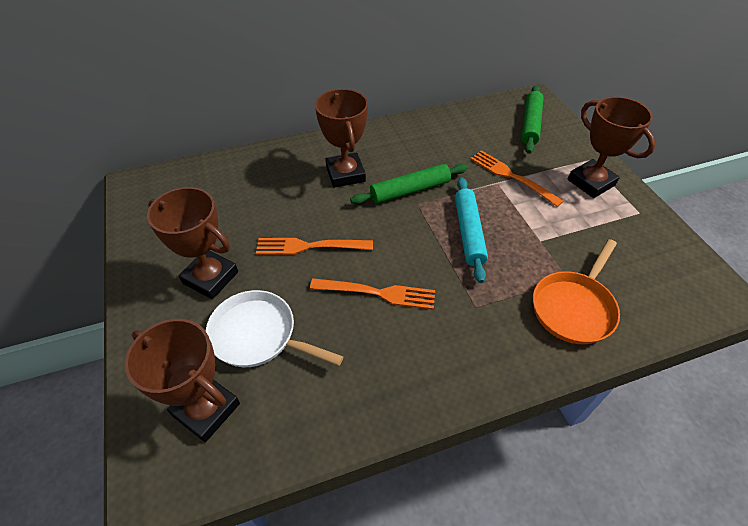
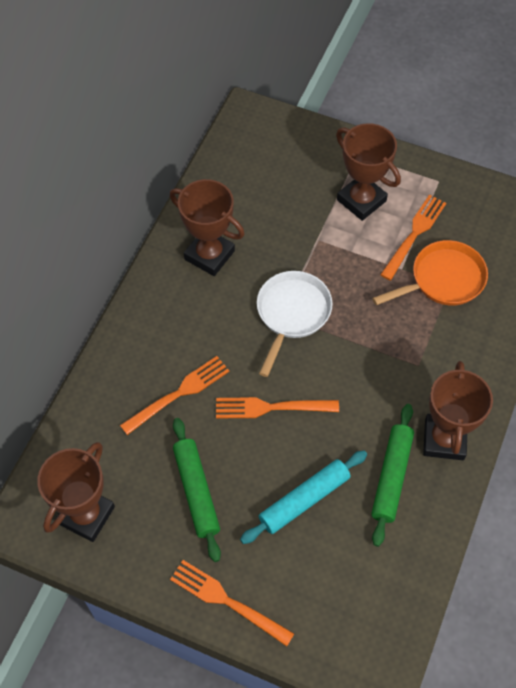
orange fork: 3 -> 4

